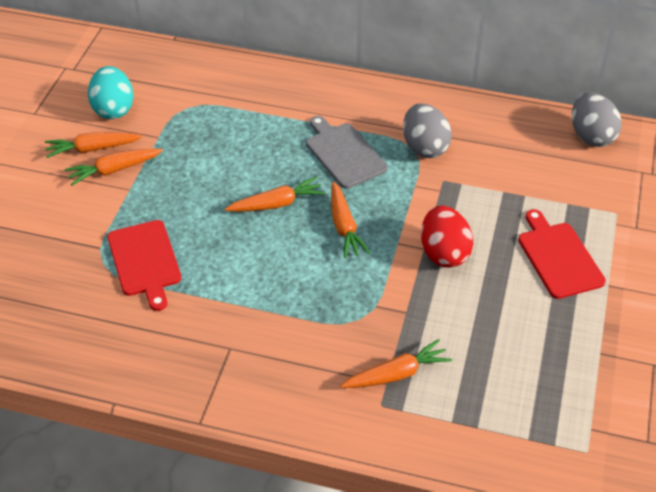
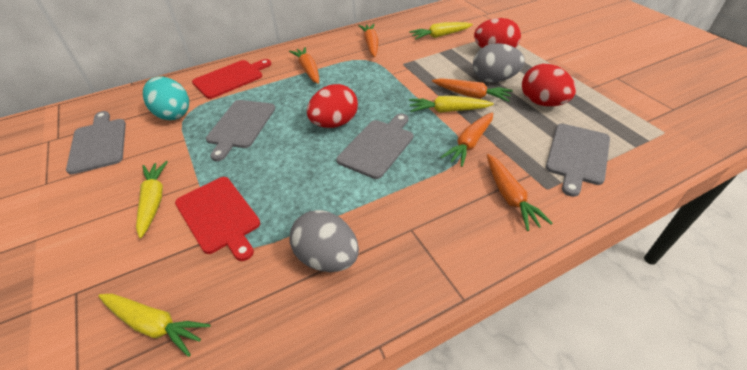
grey cutting board: 1 -> 4
red egg: 1 -> 3
yellow carrot: 0 -> 4

